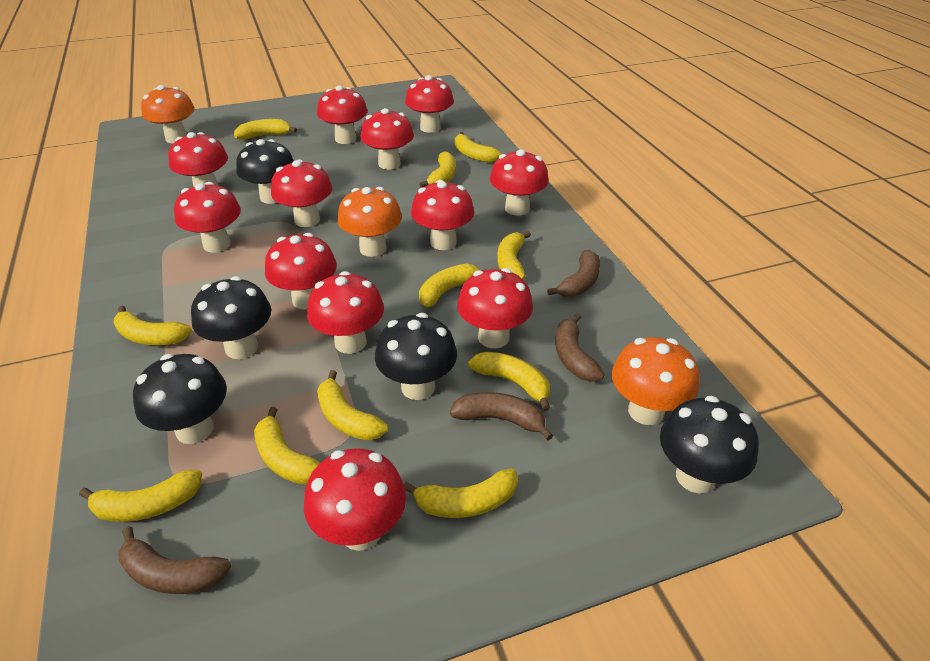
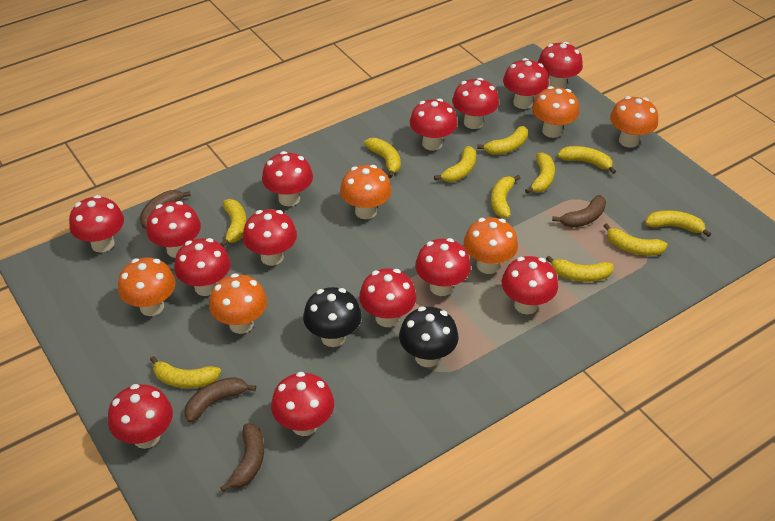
black mushroom: 5 -> 2
orange mushroom: 3 -> 6
red mushroom: 12 -> 14

